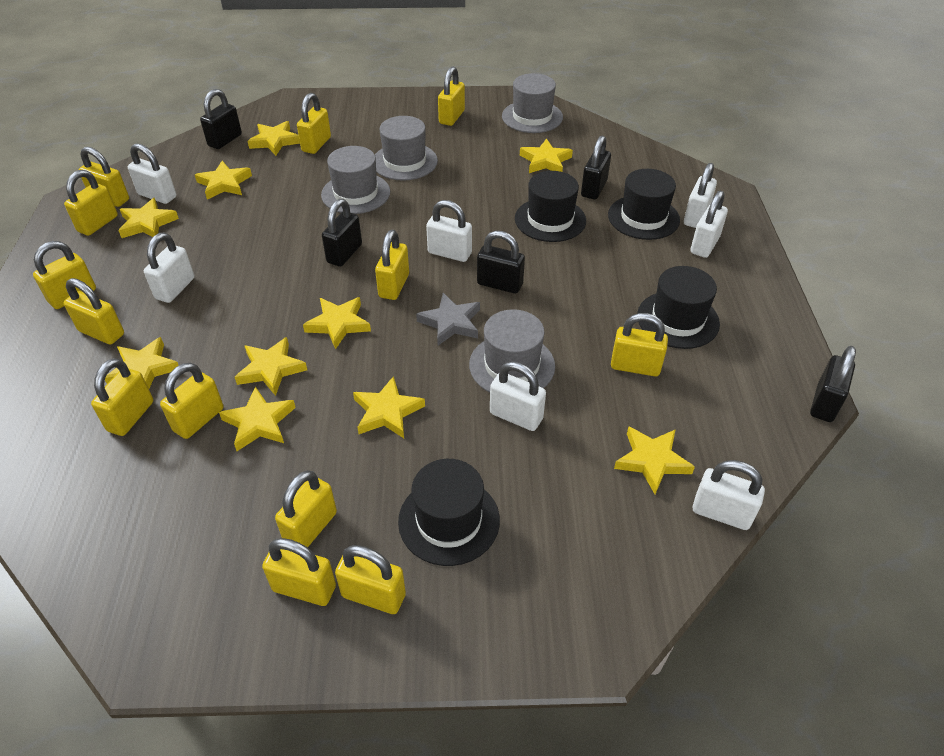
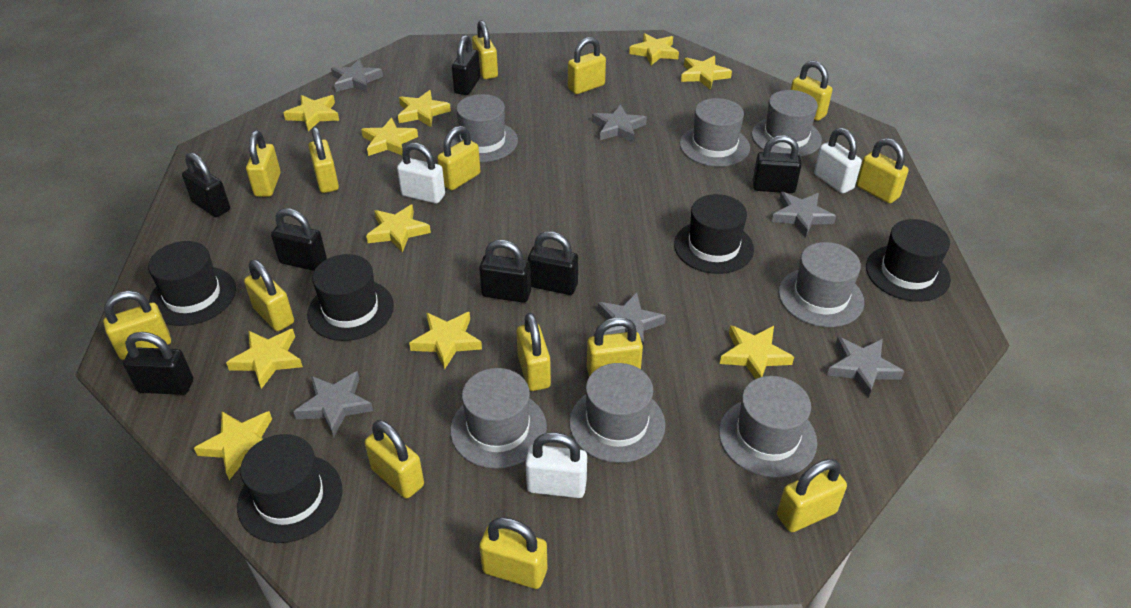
black hat: 4 -> 5
black padlock: 5 -> 7
grey hat: 4 -> 7
grey star: 1 -> 6
white padlock: 7 -> 3
yellow padlock: 13 -> 14

